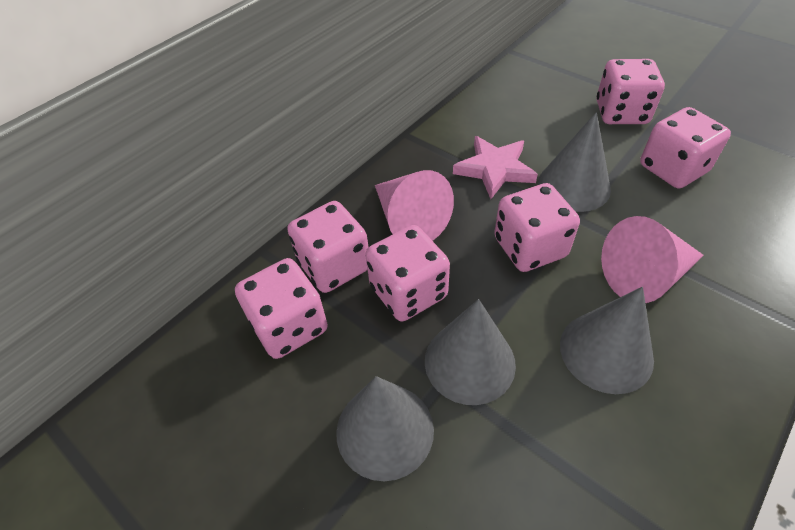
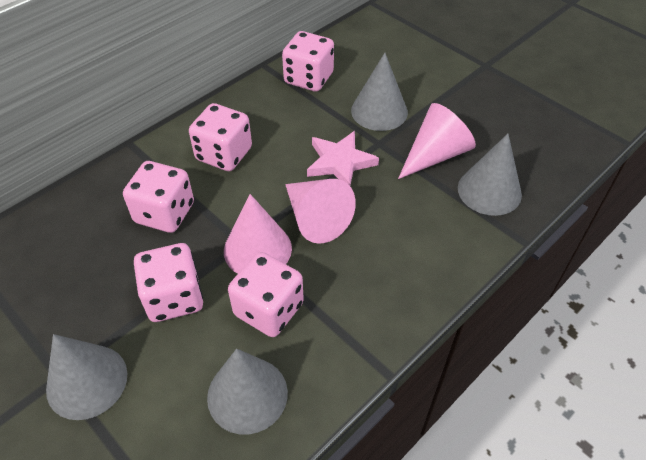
pink cone: 2 -> 3
pink dice: 6 -> 5

